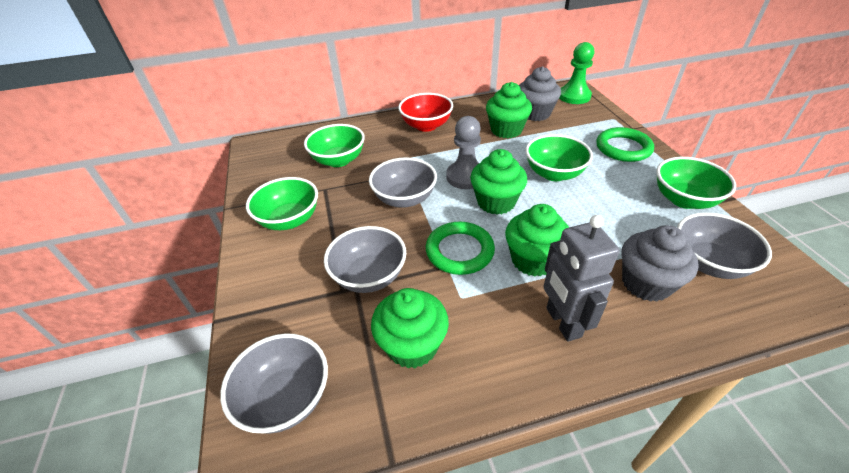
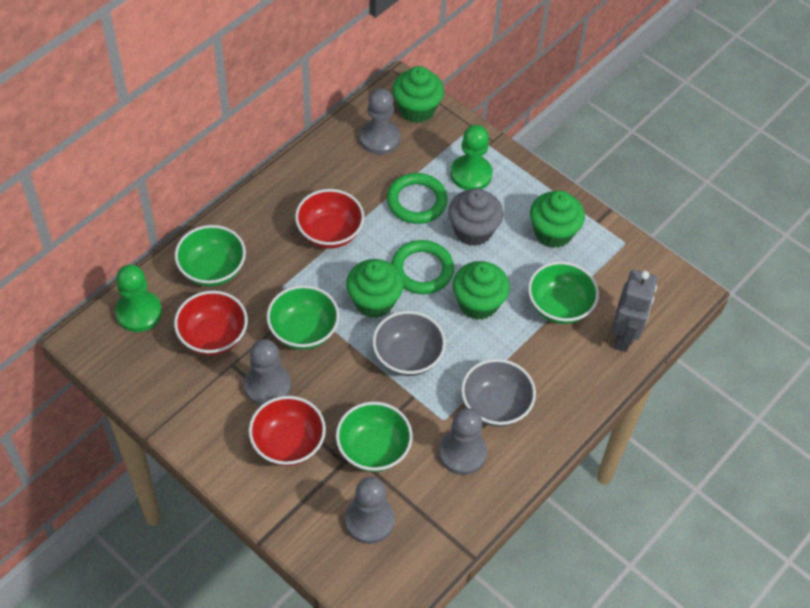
green pawn: 1 -> 2
grey bowl: 4 -> 2
grey cupcake: 2 -> 1
grey pawn: 1 -> 4
red bowl: 1 -> 3

